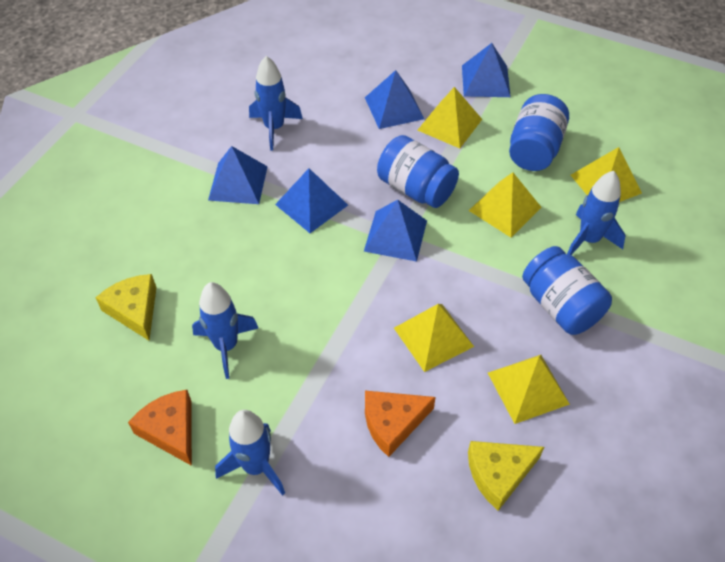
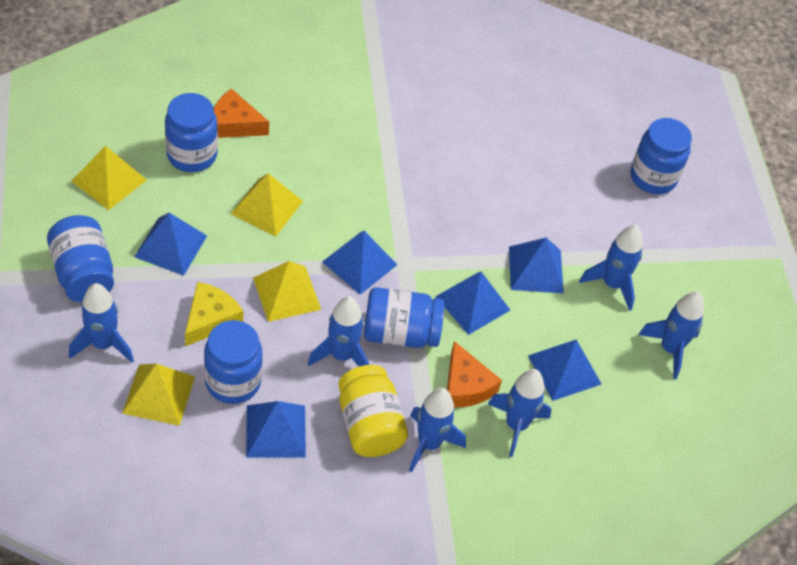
blue jar: 3 -> 5
blue pyramid: 5 -> 6
blue rocket: 4 -> 6
yellow cheese: 2 -> 1
yellow jar: 0 -> 1
yellow pyramid: 5 -> 4

